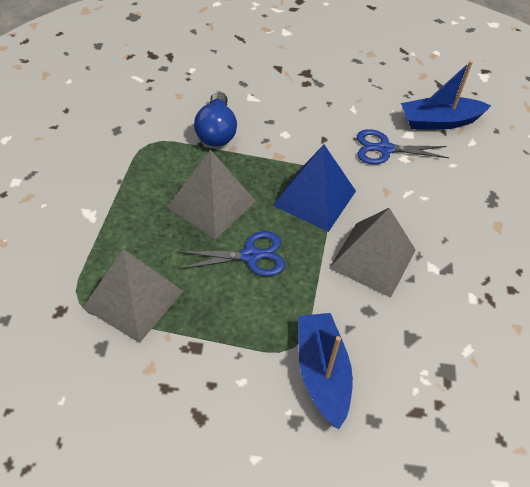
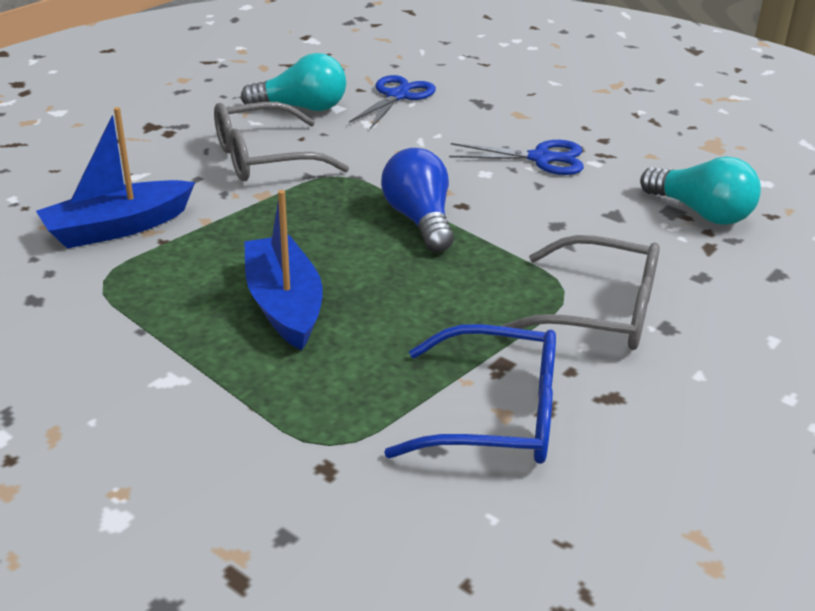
blue glasses: 0 -> 1
blue pyramid: 1 -> 0
grey glasses: 0 -> 2
grey pyramid: 3 -> 0
turquoise light bulb: 0 -> 2

